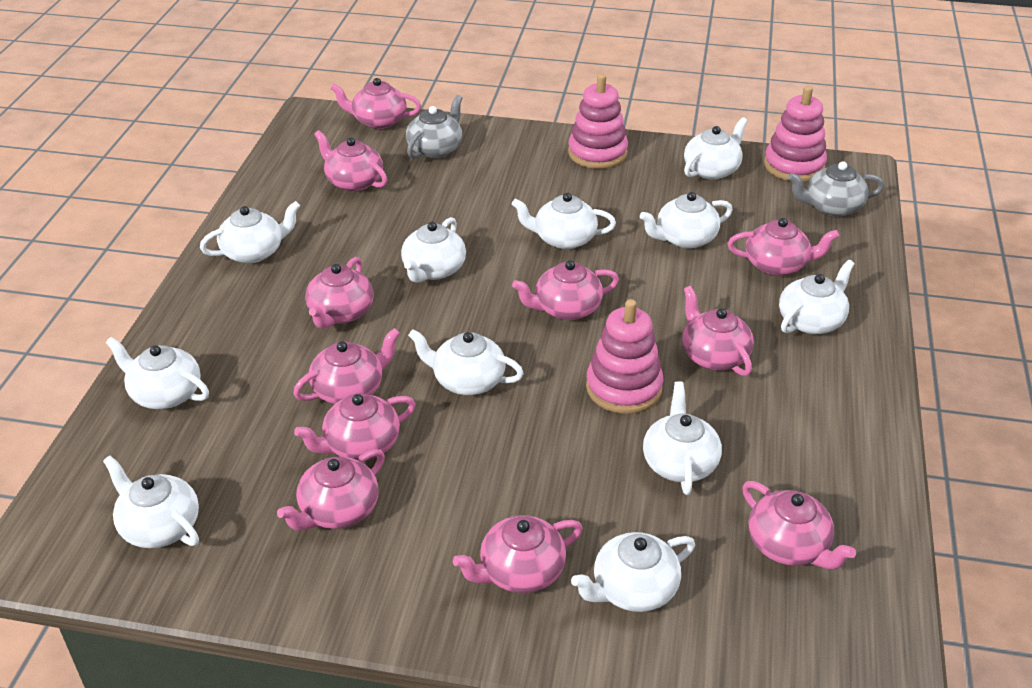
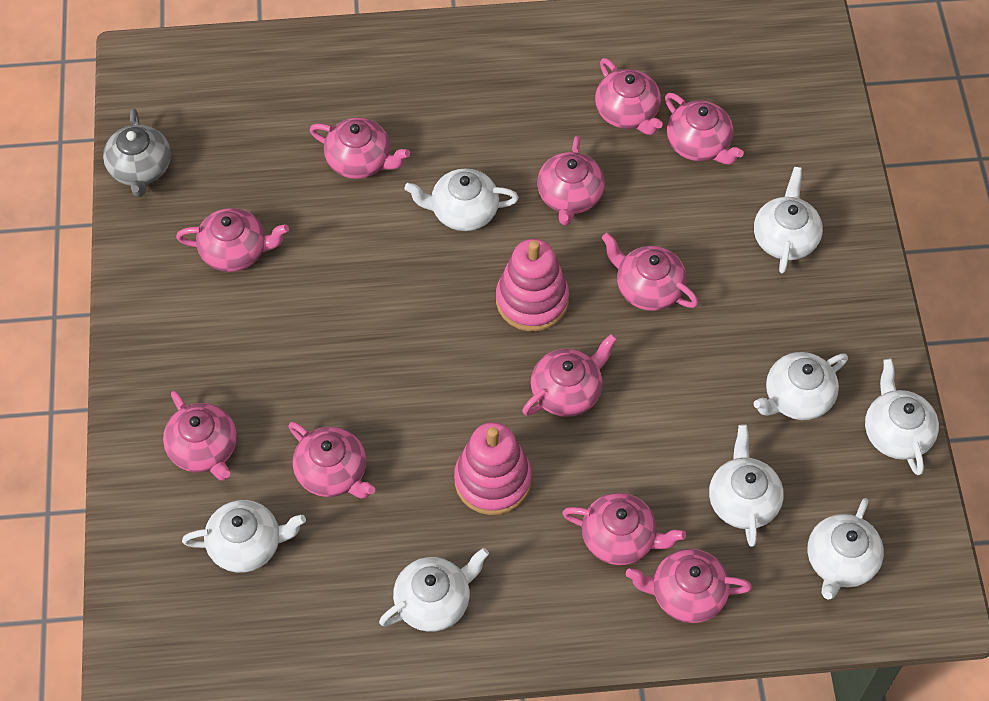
grey teapot: 2 -> 1
pink stacking toy: 3 -> 2
white teapot: 11 -> 8

